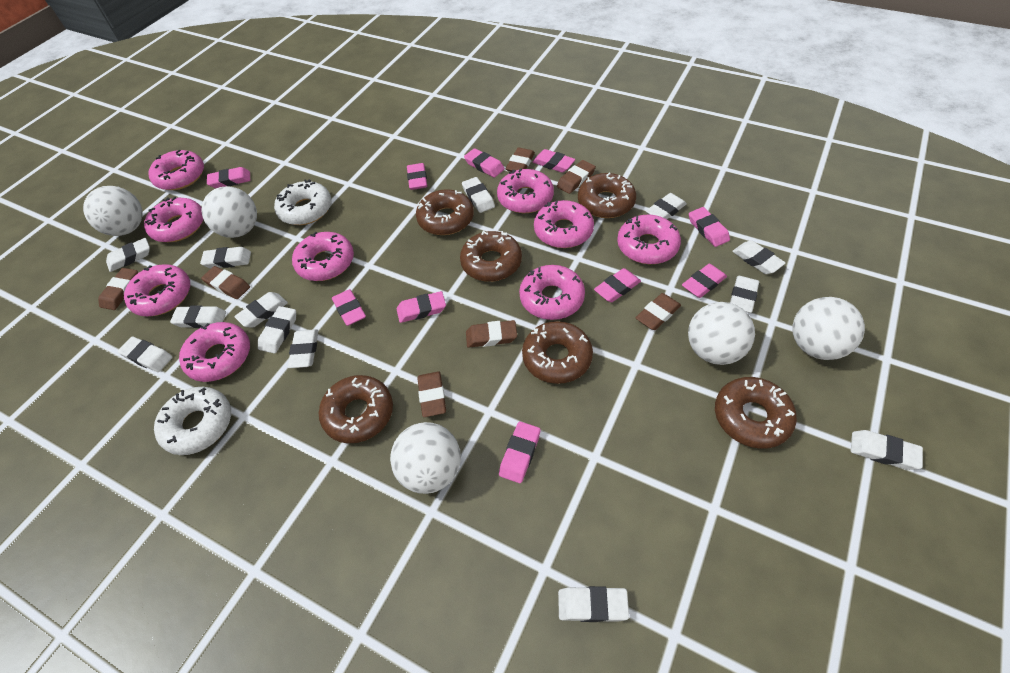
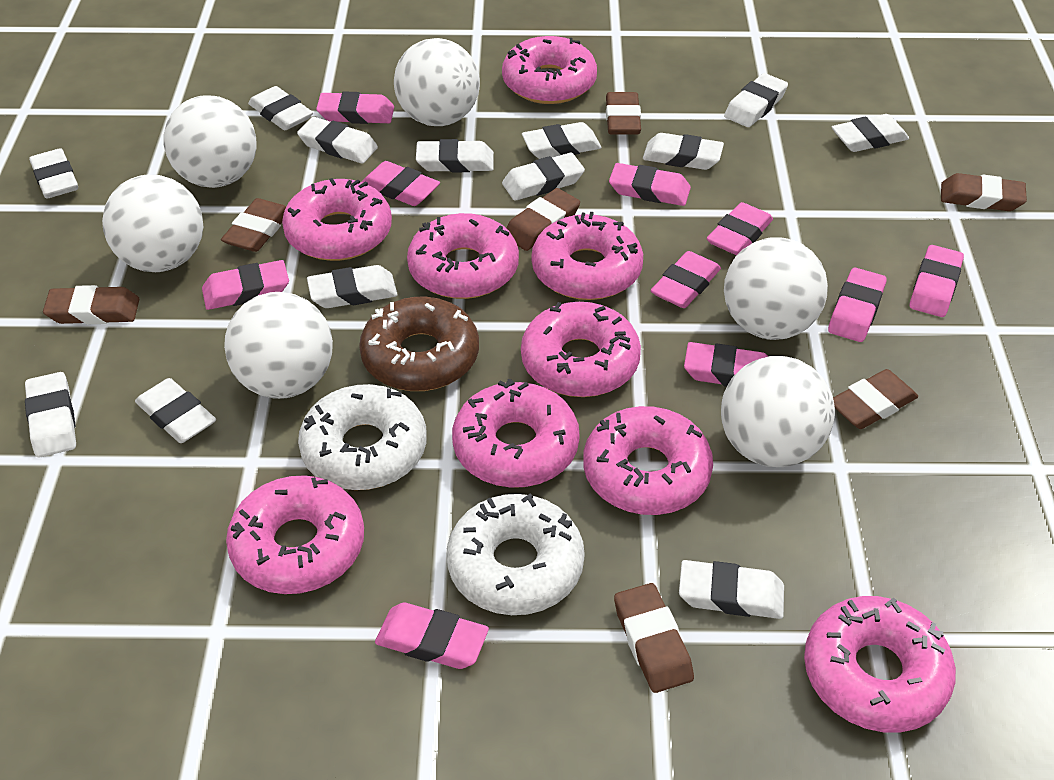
brown donut: 6 -> 1
white ball: 5 -> 6

